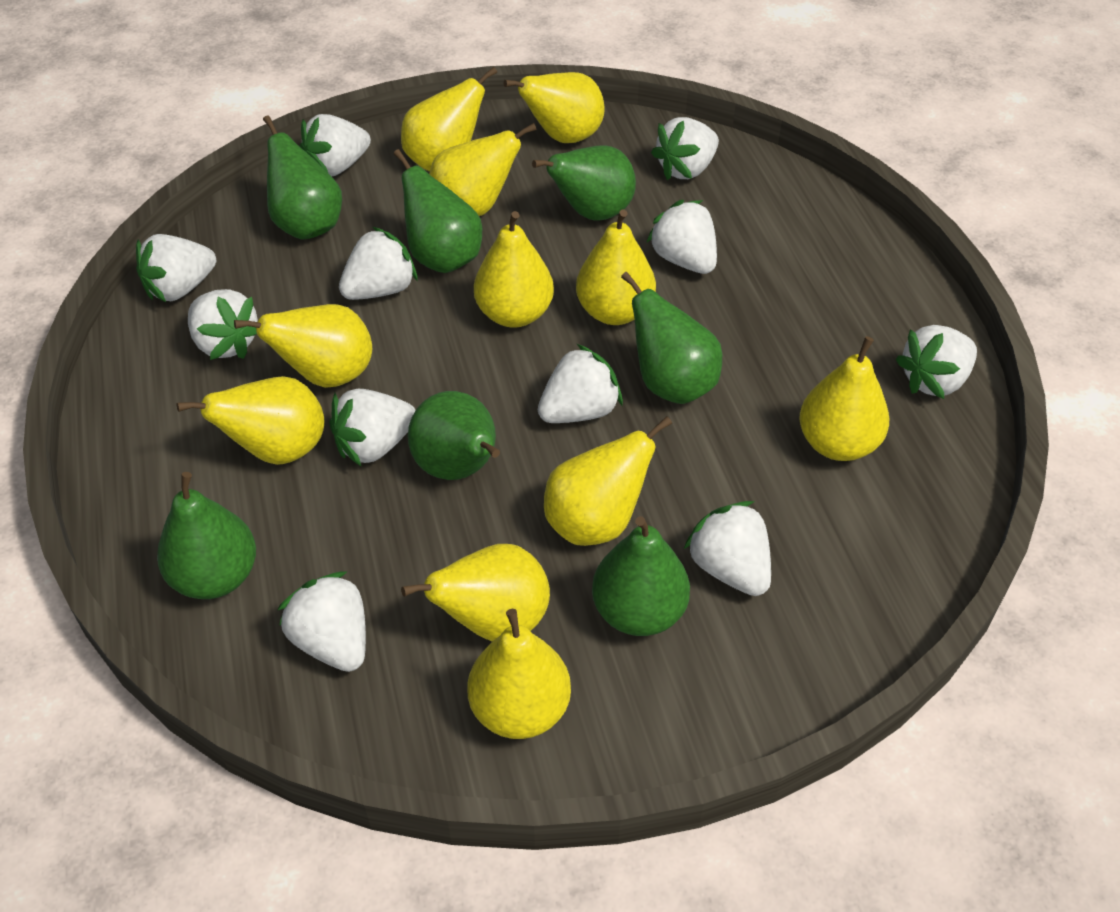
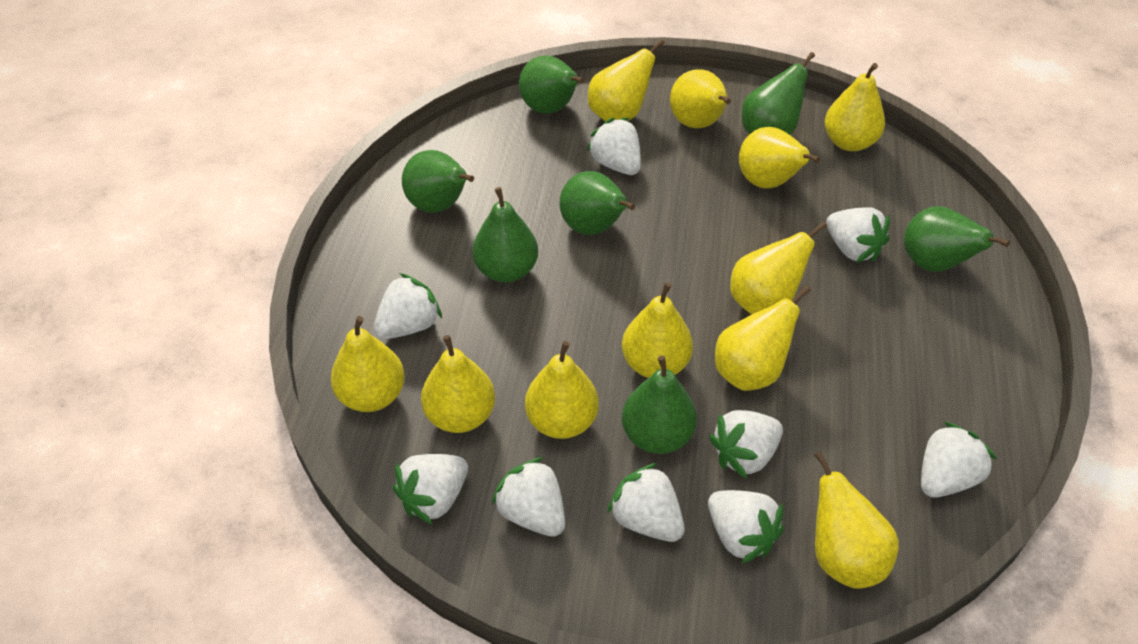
white strawberry: 11 -> 9

